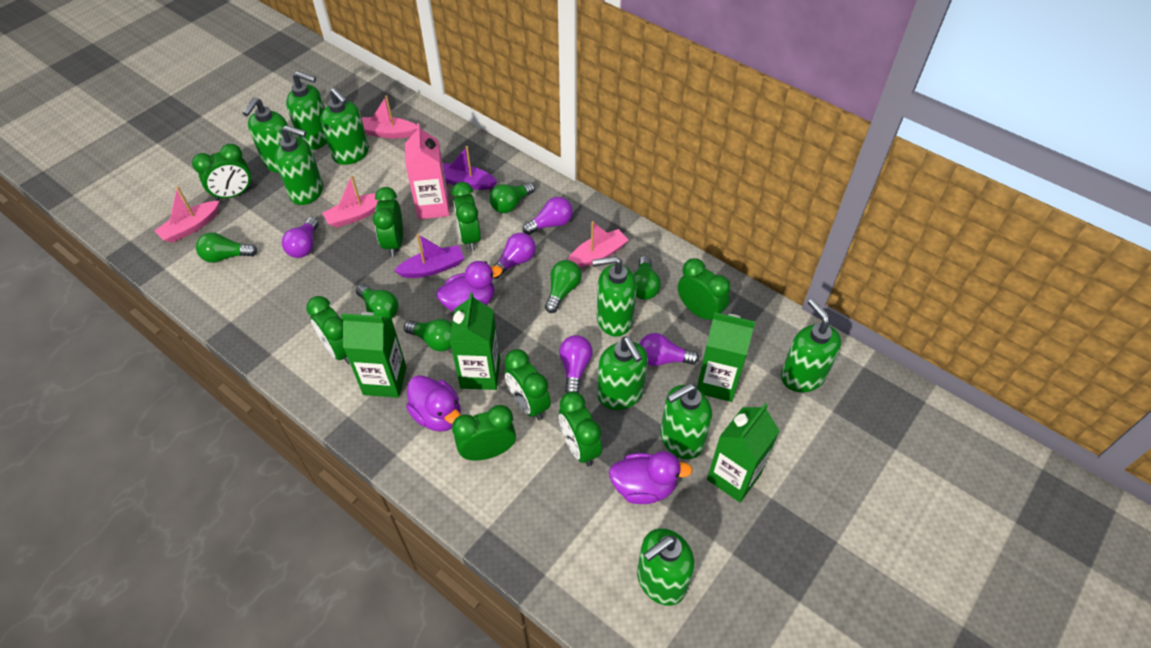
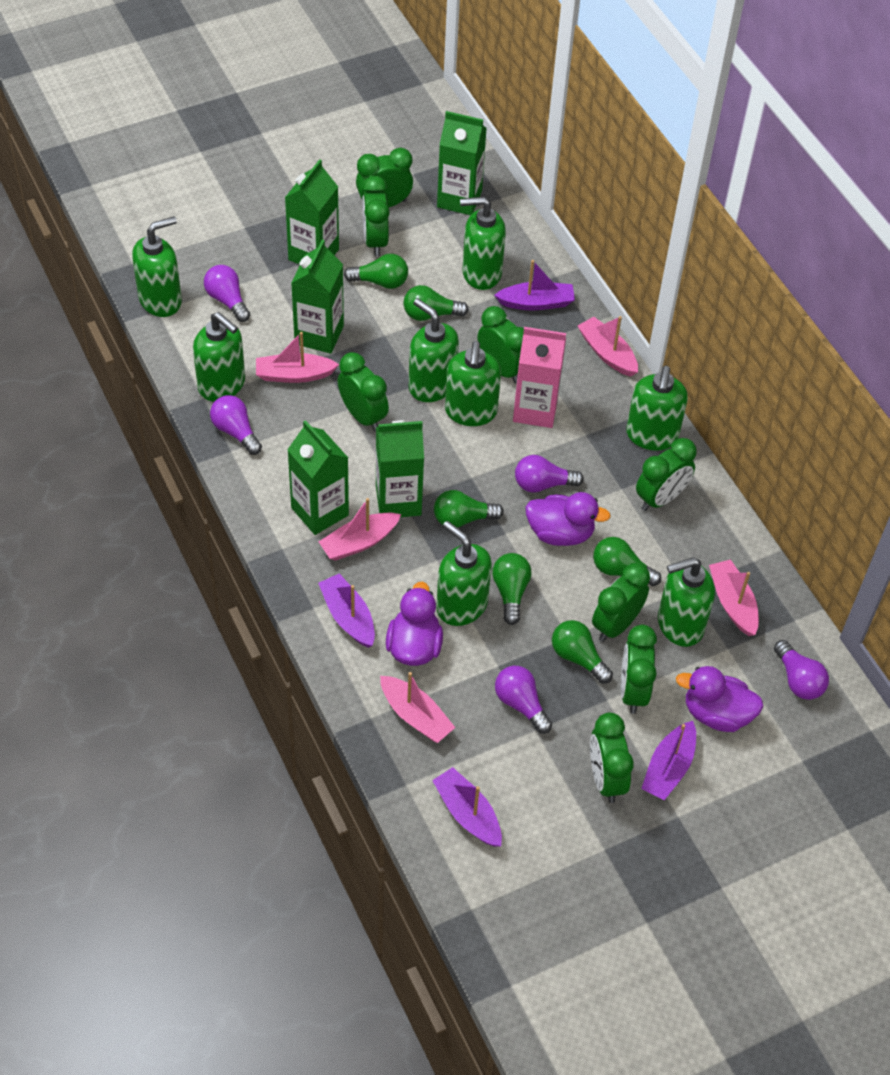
green carton: 4 -> 5
green soap dispenser: 9 -> 8
pink boat: 4 -> 5
purple boat: 2 -> 4

